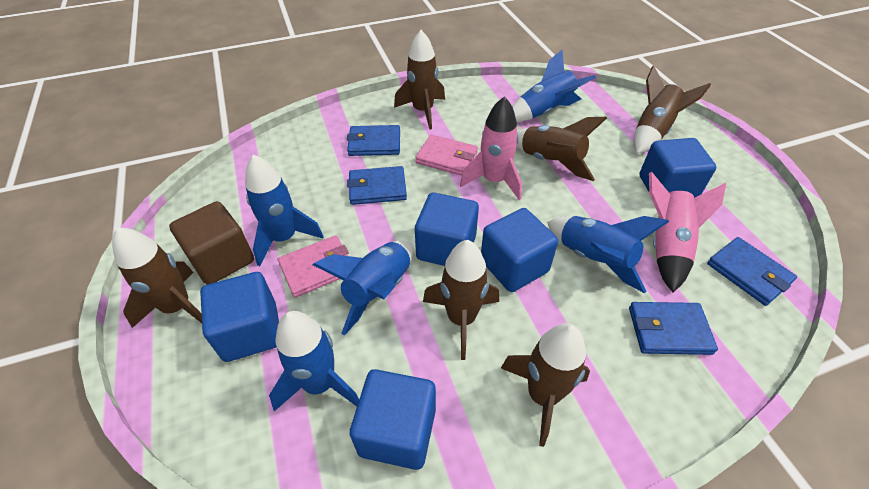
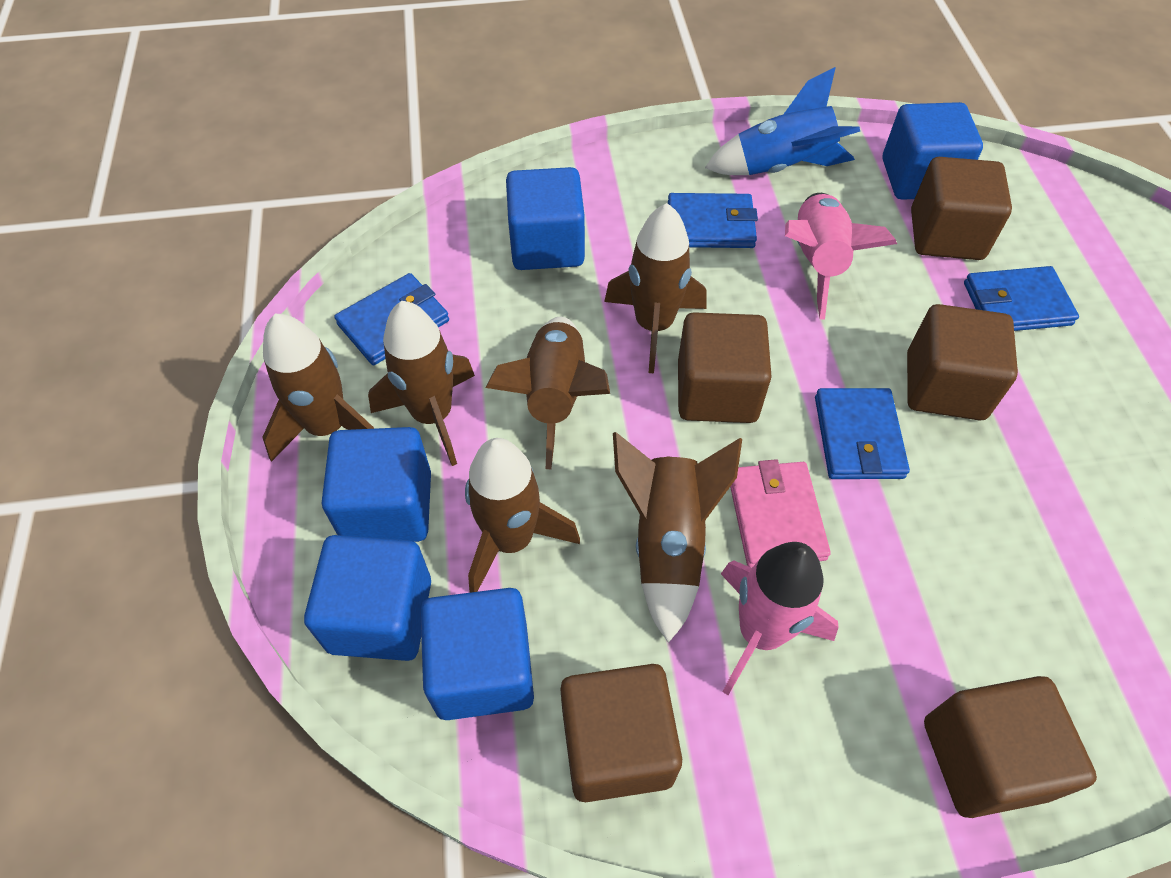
blue rocket: 5 -> 1
brown cube: 1 -> 5
pink wallet: 2 -> 1

